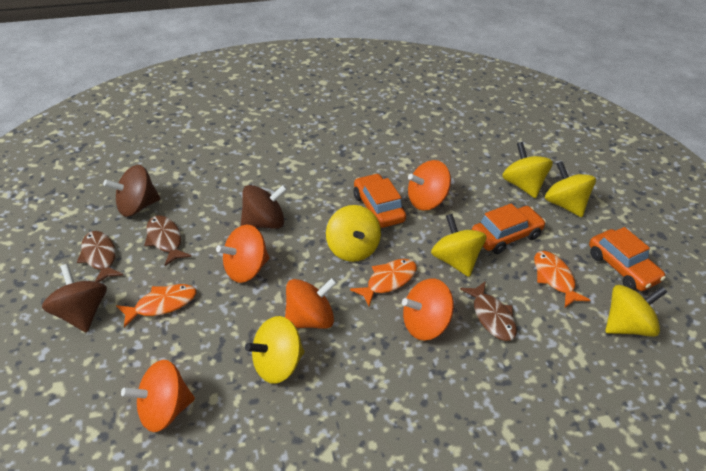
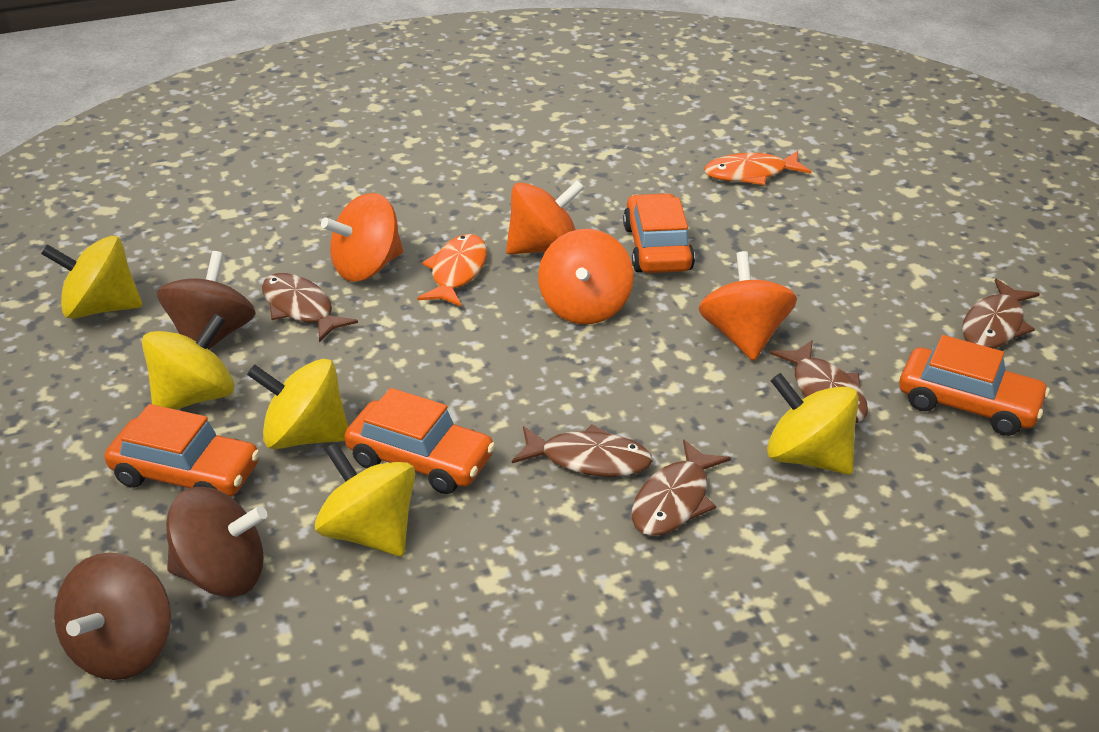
brown fish: 3 -> 5
orange car: 3 -> 4
orange fish: 3 -> 2
orange spinning top: 5 -> 4
yellow spinning top: 6 -> 5

